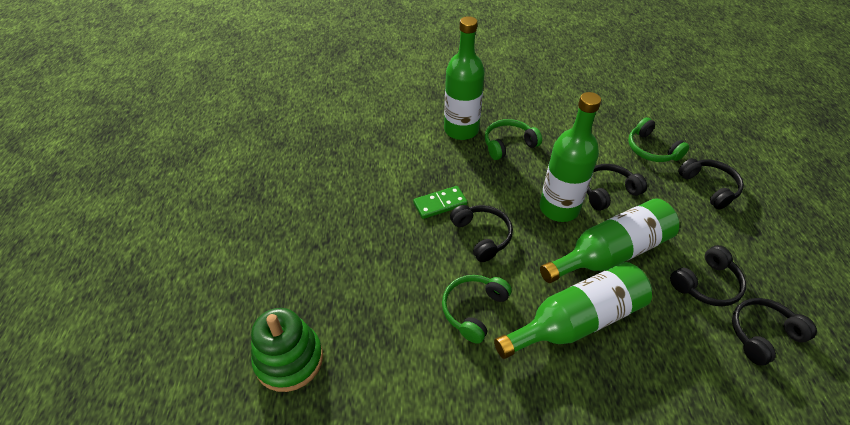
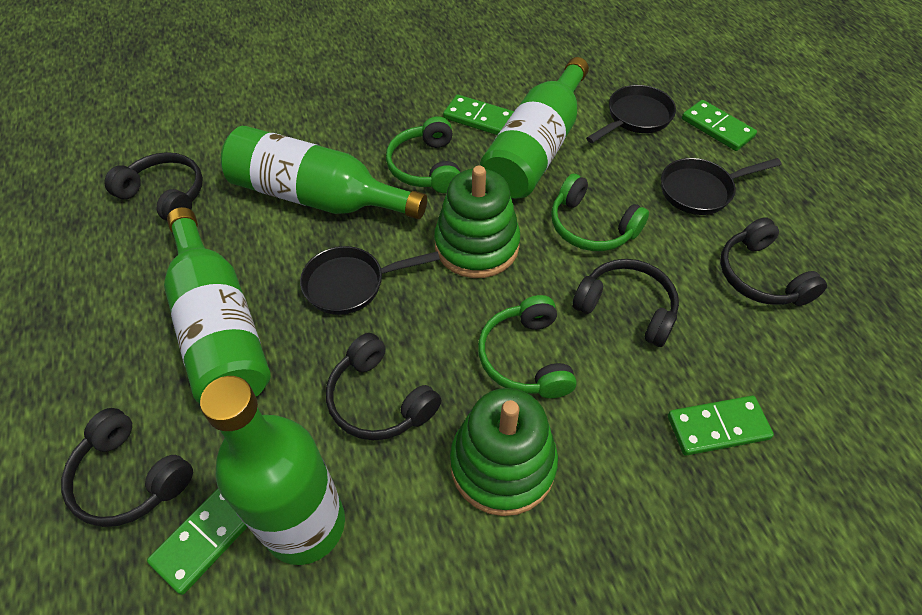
black pan: 0 -> 3
green domino: 1 -> 4
green stacking toy: 1 -> 2

